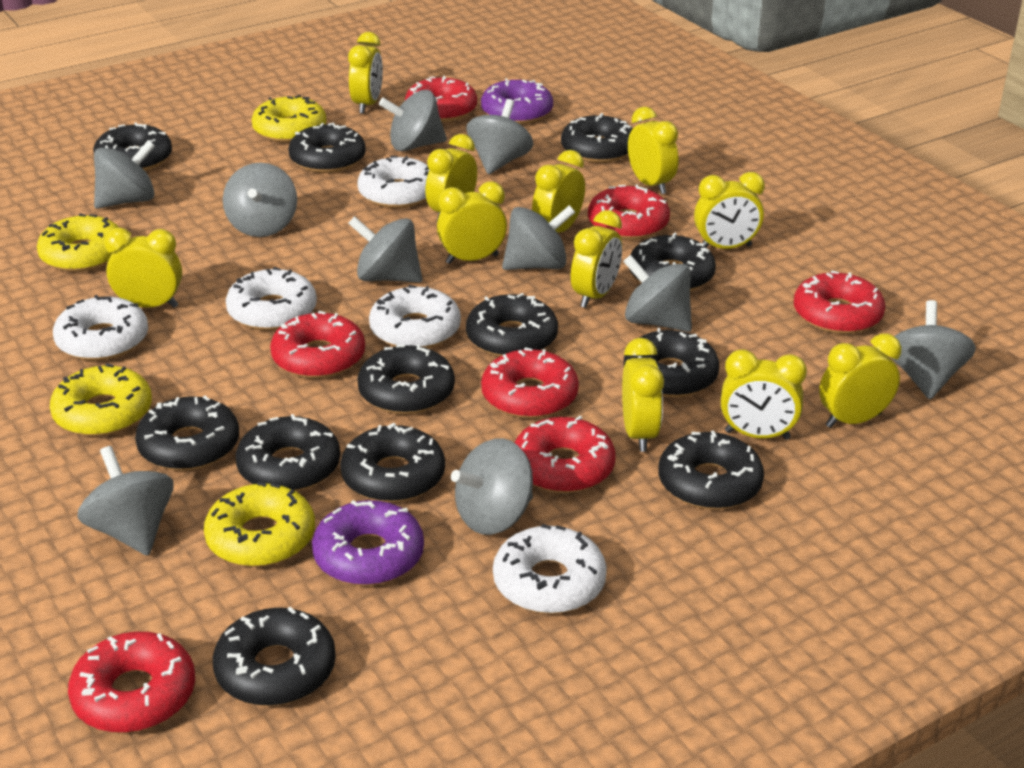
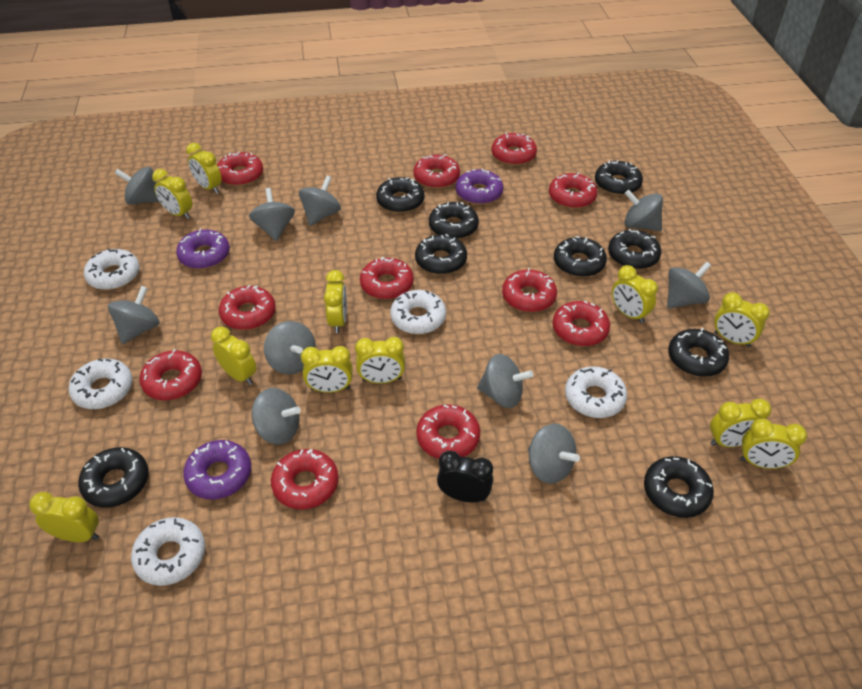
black clock: 0 -> 1
black donut: 12 -> 9
purple donut: 2 -> 3
red donut: 7 -> 11
yellow donut: 4 -> 0

